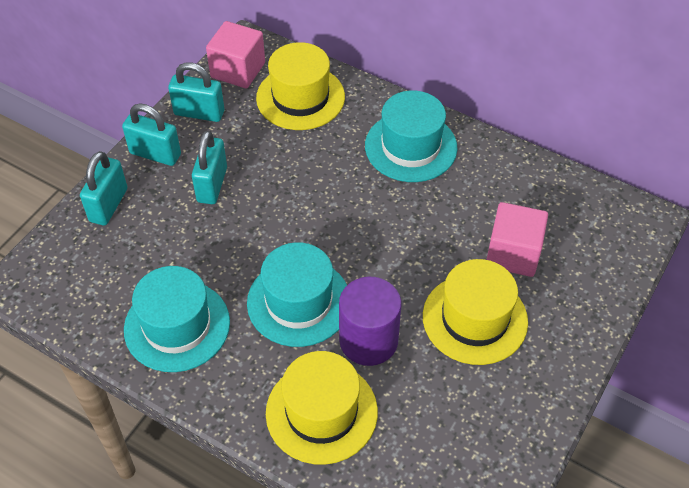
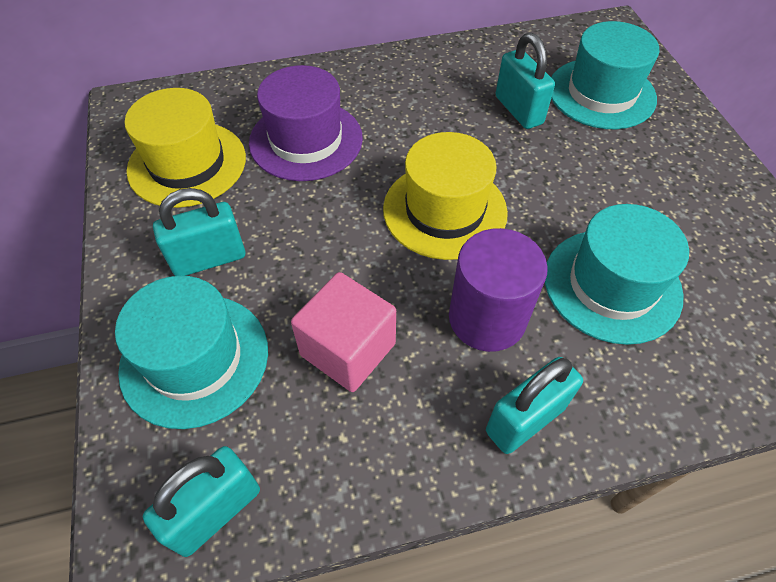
pink cube: 2 -> 1
purple hat: 0 -> 1
yellow hat: 3 -> 2

